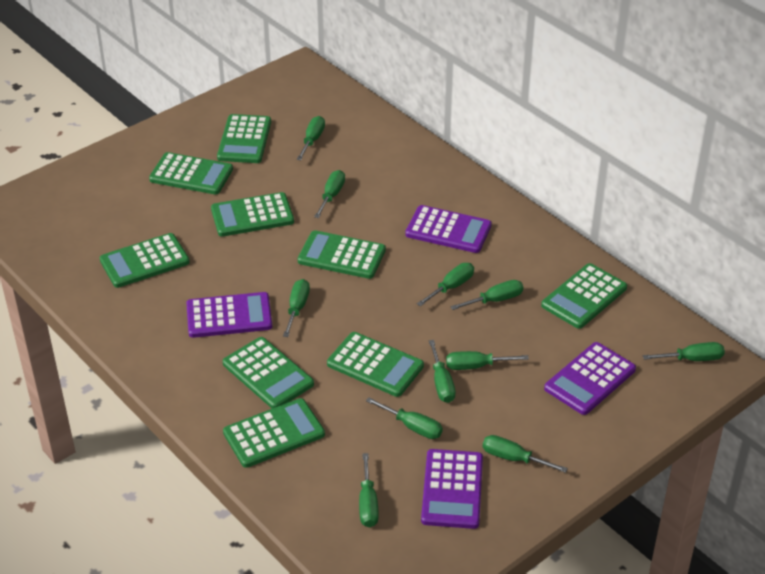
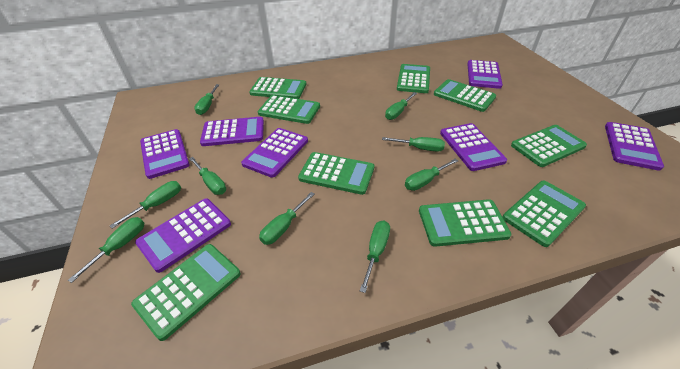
green screwdriver: 11 -> 9
purple calculator: 4 -> 7

